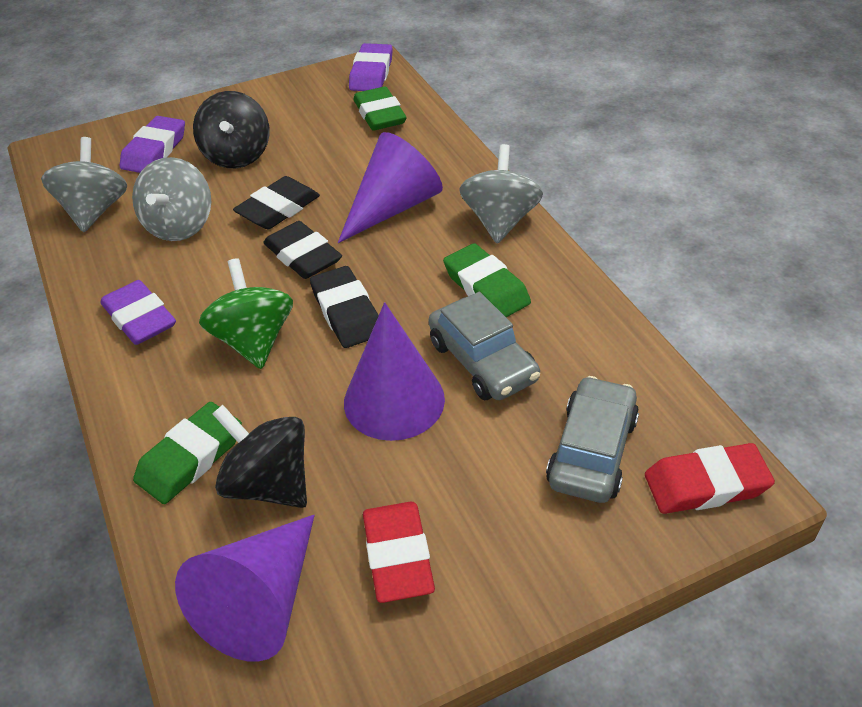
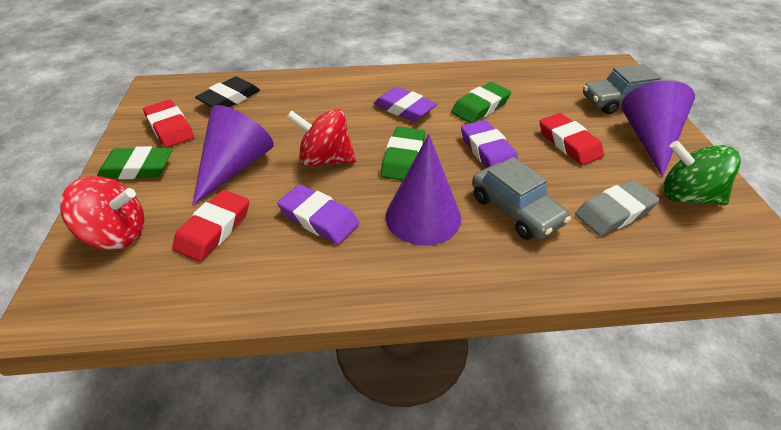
black eraser: 3 -> 1
black spinning top: 2 -> 0
grey eraser: 0 -> 1
grey spinning top: 3 -> 0
red eraser: 2 -> 3
red spinning top: 0 -> 2

